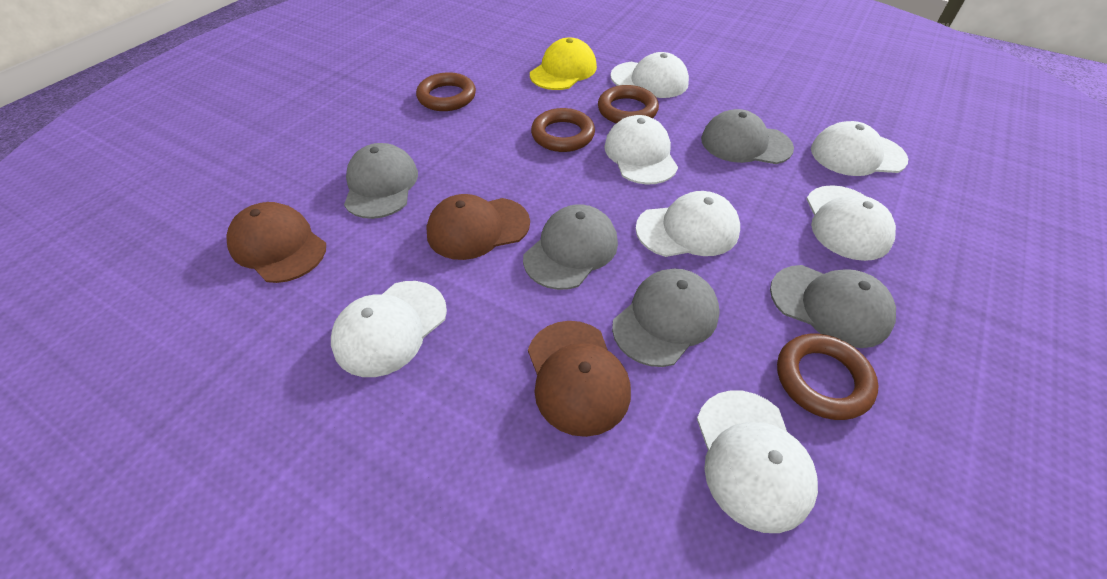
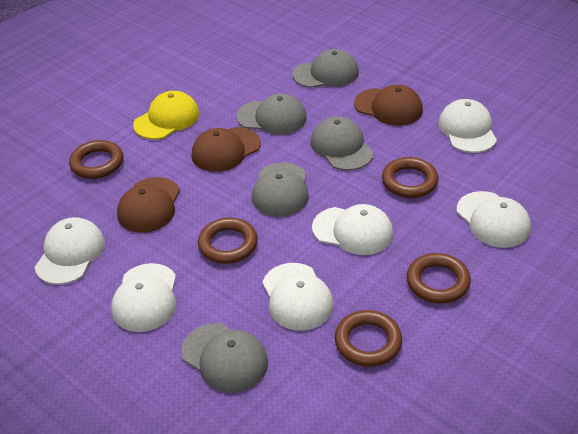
brown ring: 4 -> 5
white cap: 7 -> 6

